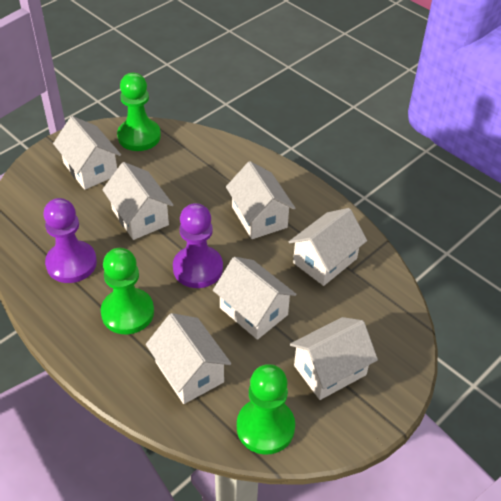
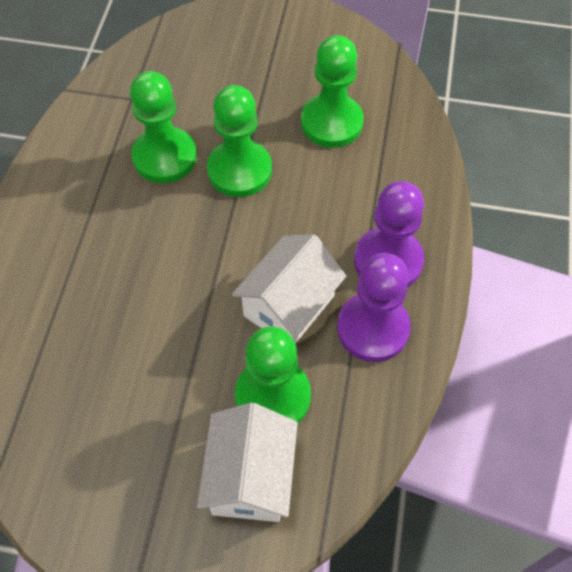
green pawn: 3 -> 4
white house: 7 -> 2

